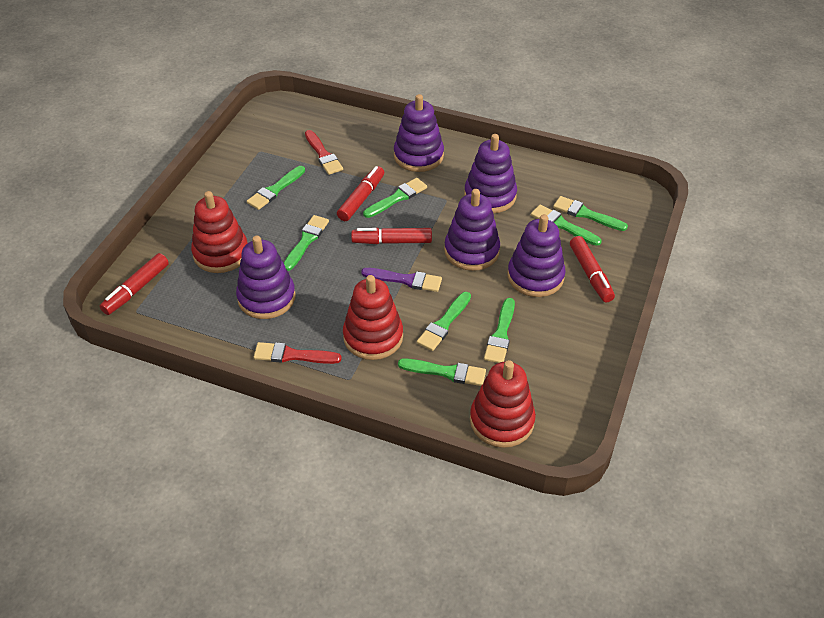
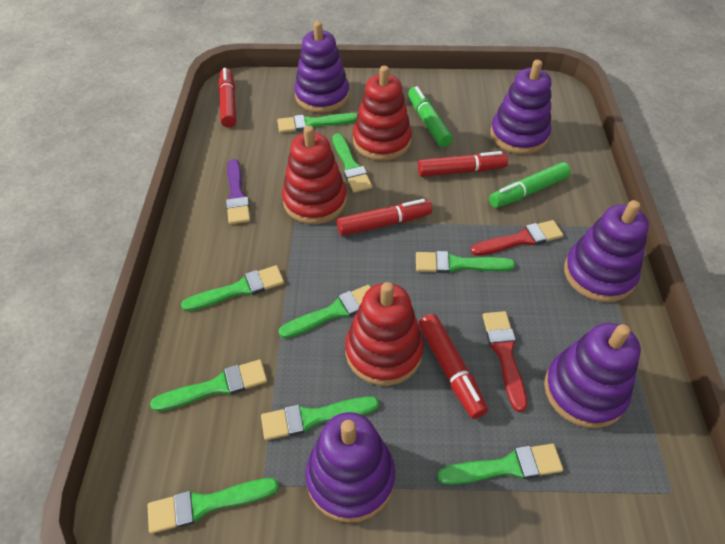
green brush: 8 -> 9
green marker: 0 -> 2

